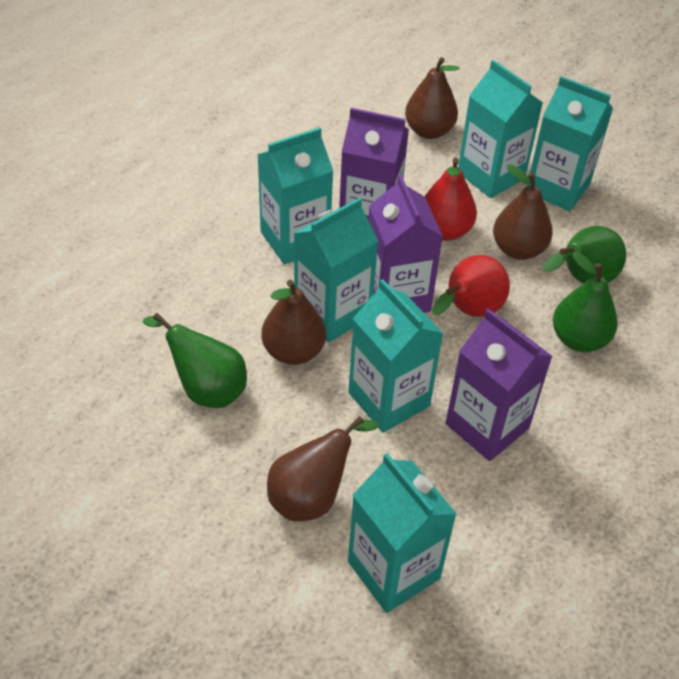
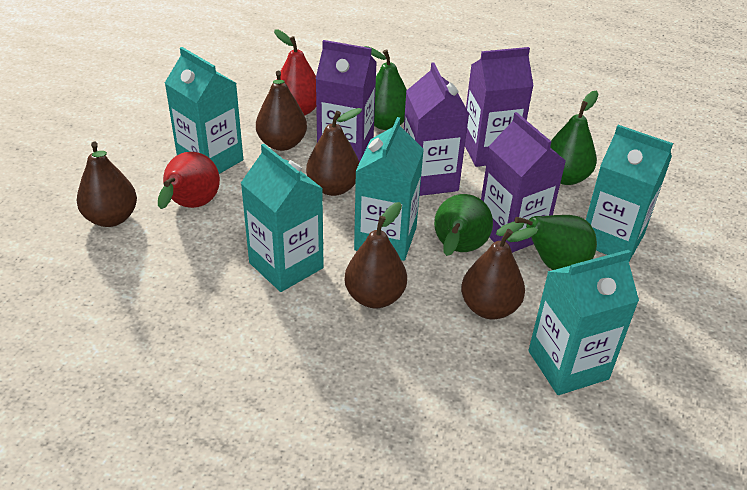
brown pear: 4 -> 5
green pear: 3 -> 4
purple carton: 3 -> 4
turquoise carton: 6 -> 5

